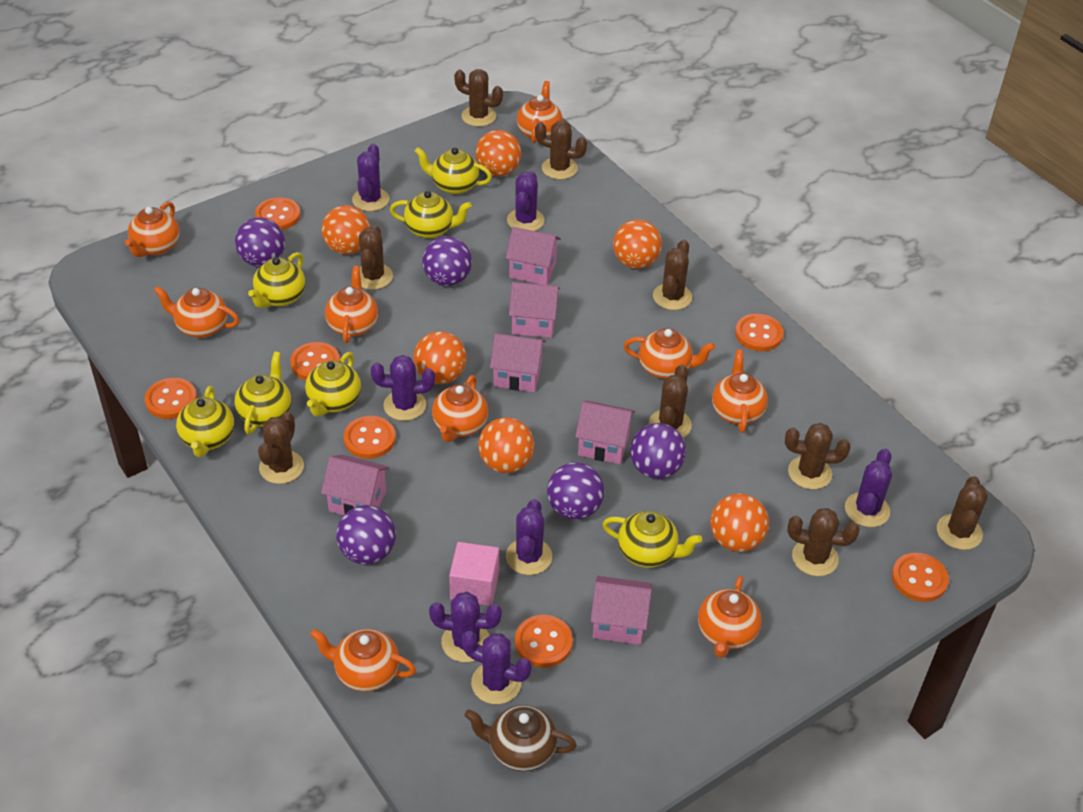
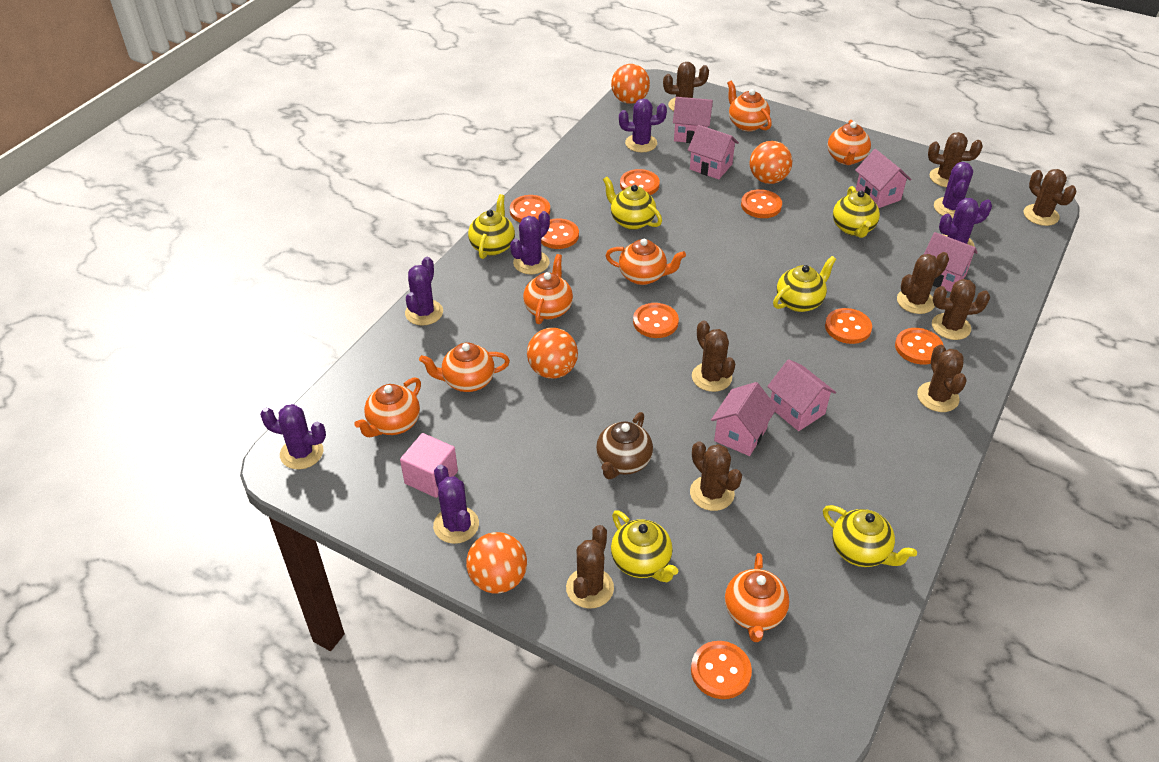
orange ball: 6 -> 4
orange button: 7 -> 8
orange teapot: 9 -> 7
purple ball: 5 -> 0
yellow teapot: 7 -> 6

